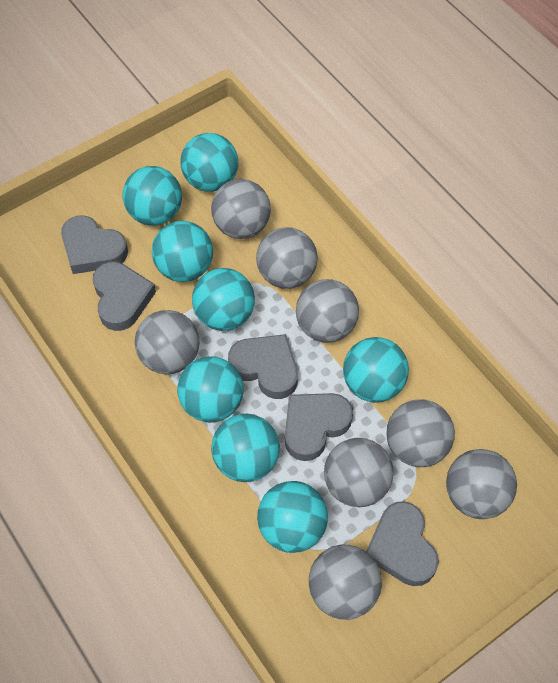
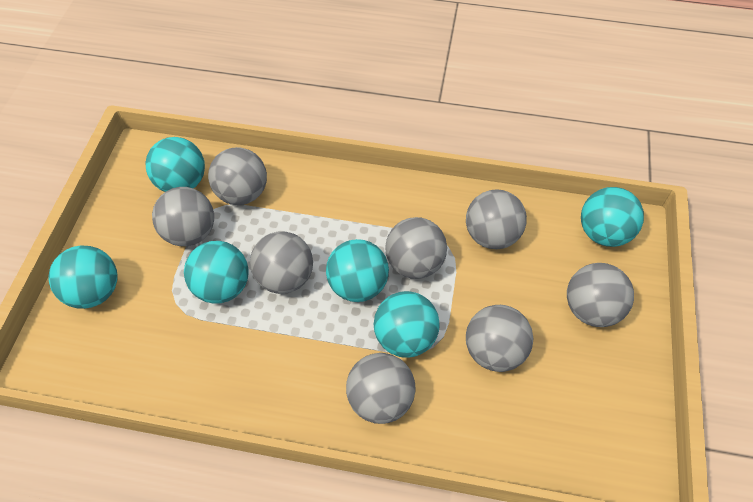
grey heart: 5 -> 0
turquoise ball: 8 -> 6

